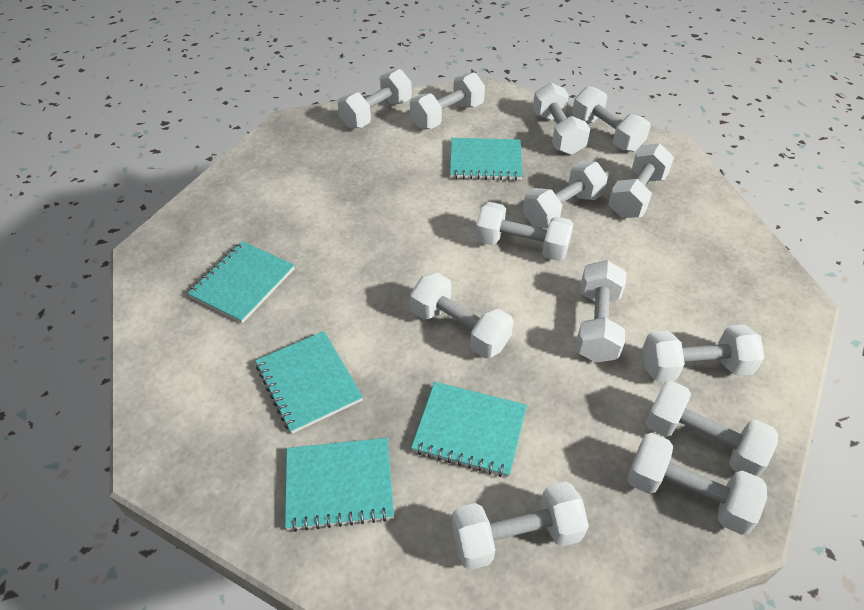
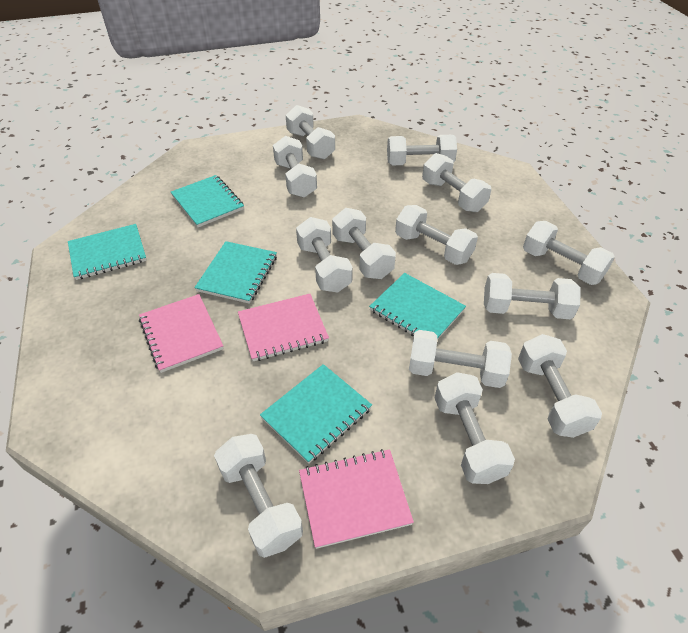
pink notebook: 0 -> 3

